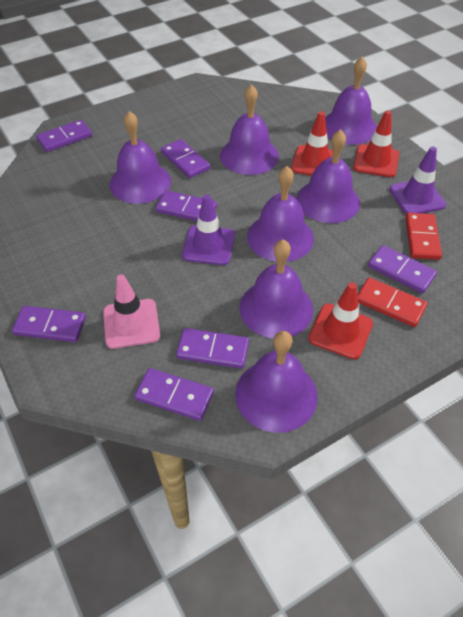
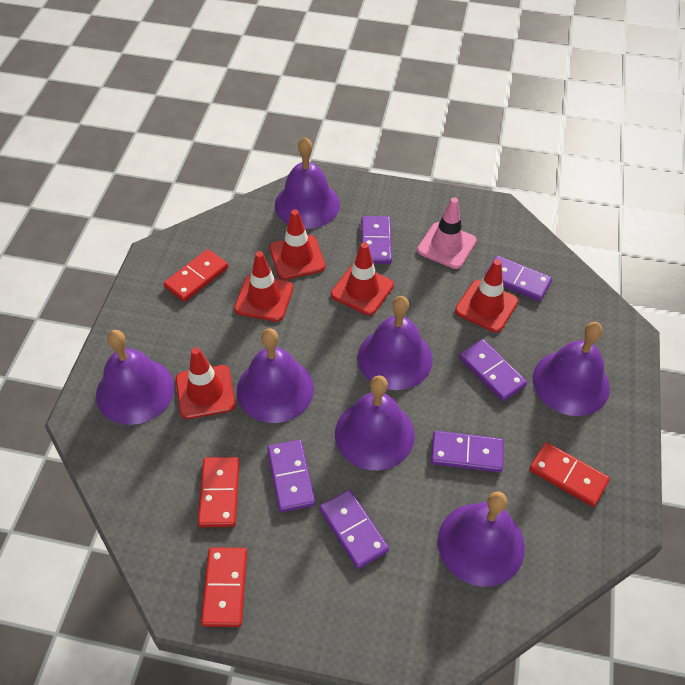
purple domino: 7 -> 6
purple traffic cone: 2 -> 0
red domino: 2 -> 4
red traffic cone: 3 -> 5

